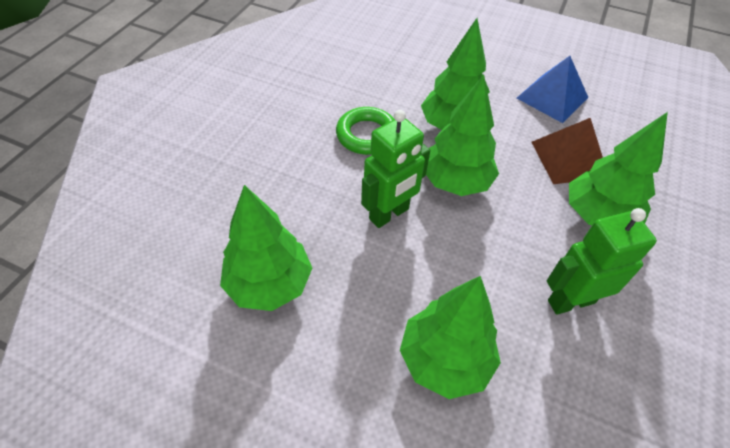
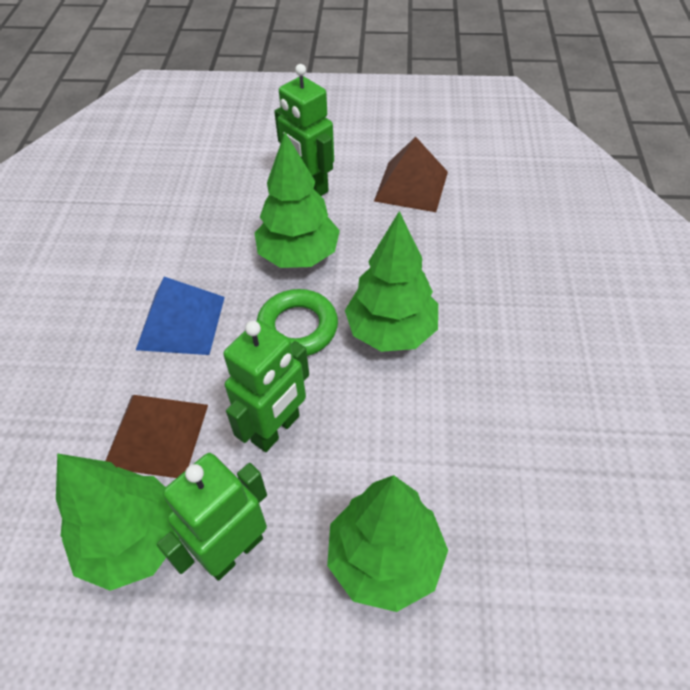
brown pyramid: 1 -> 2
green robot: 2 -> 3
green tree: 5 -> 4

